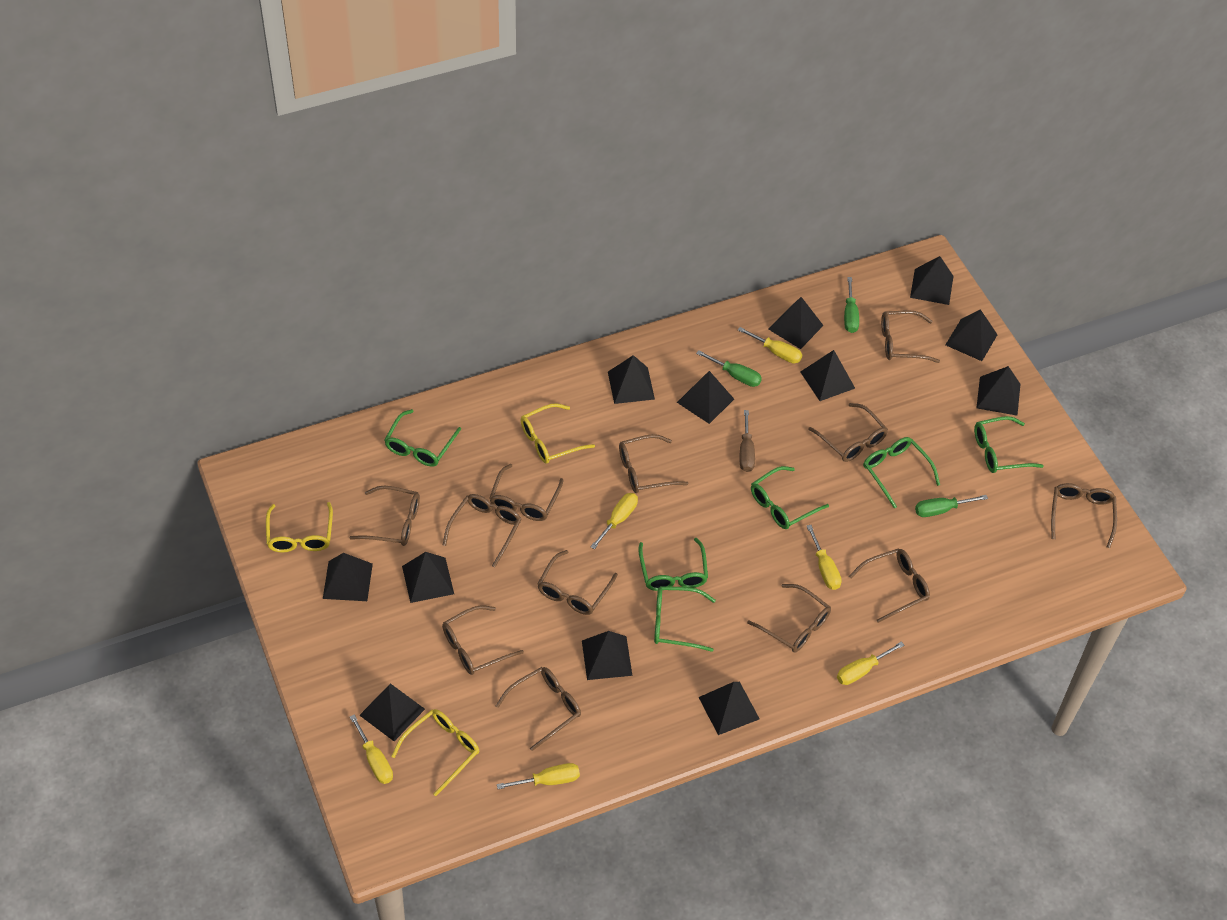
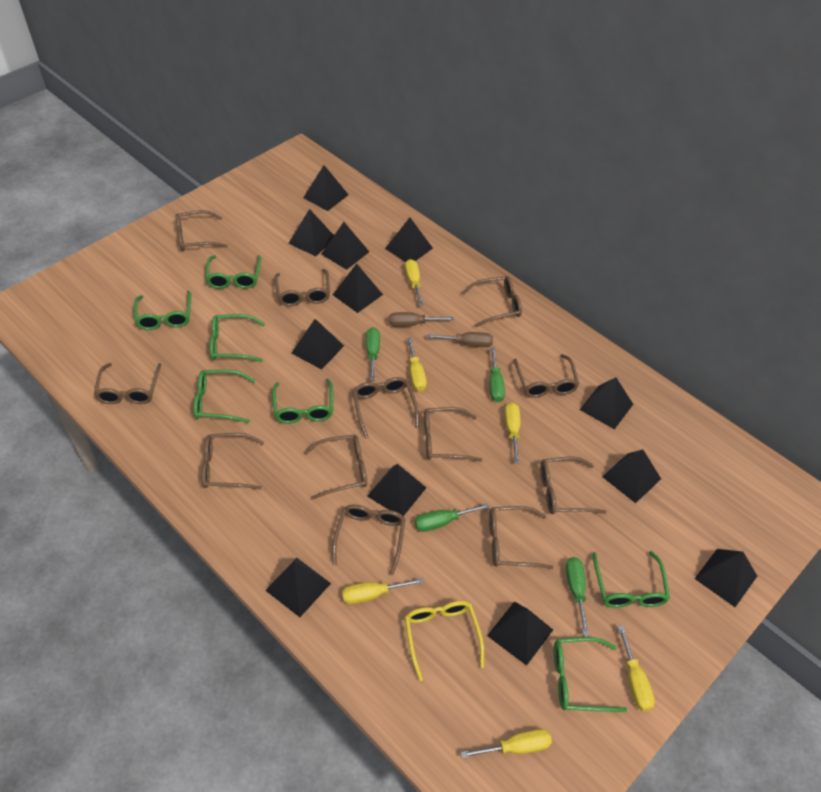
brown screwdriver: 1 -> 2
green glasses: 6 -> 7
green screwdriver: 3 -> 4
yellow glasses: 3 -> 1

